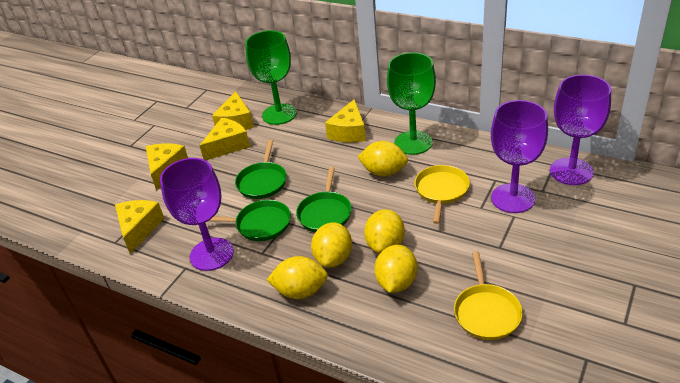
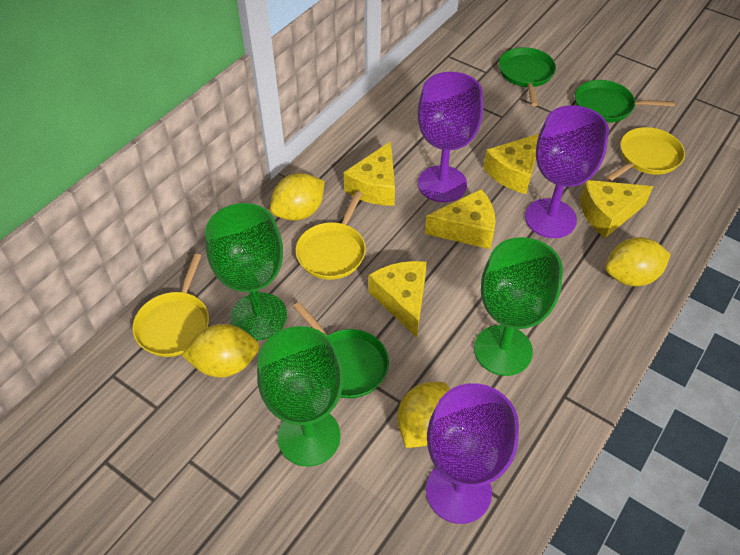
green goblet: 2 -> 3
yellow lemon: 5 -> 4
yellow pan: 2 -> 3

